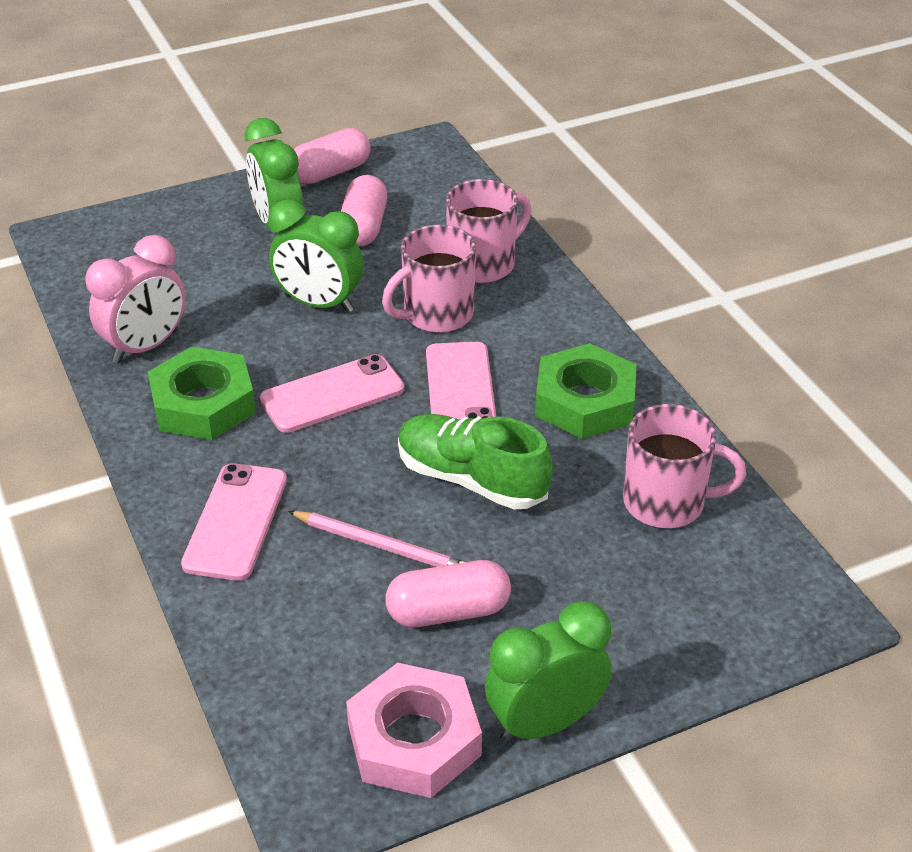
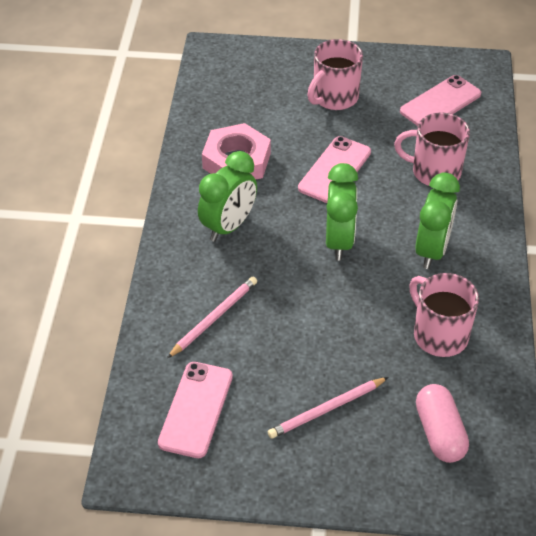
green nut: 2 -> 0
green shoe: 1 -> 0
pink capsule: 3 -> 1
pink clock: 1 -> 0
pink pencil: 1 -> 2

